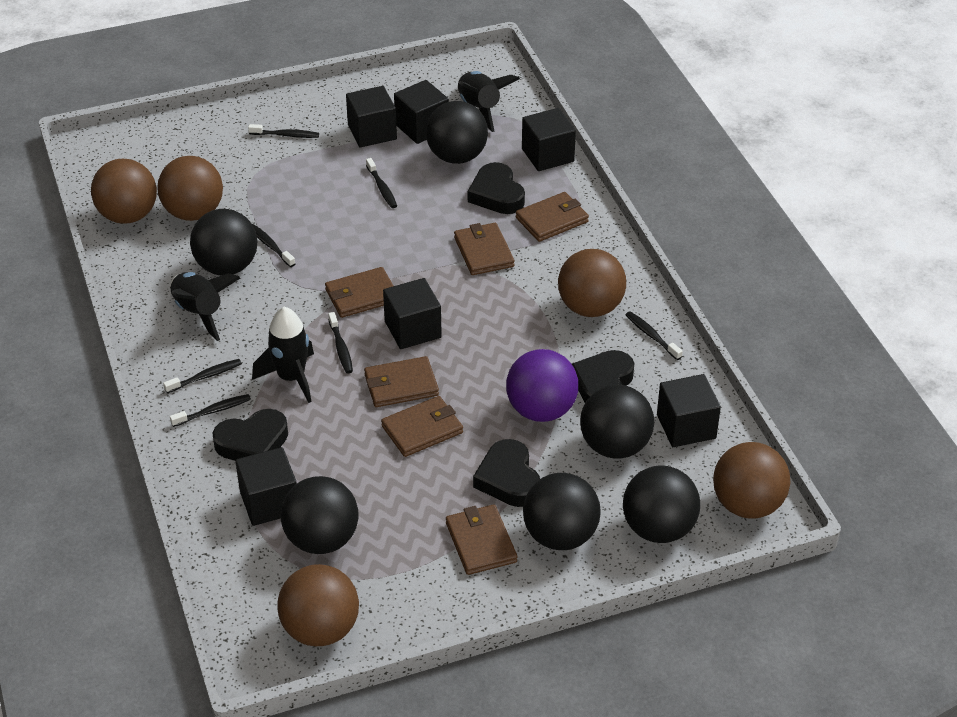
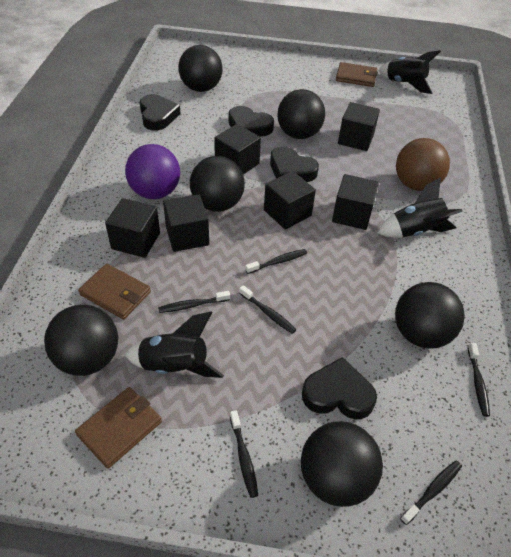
black toothbrush: 7 -> 6
brown ball: 5 -> 1
brown wallet: 6 -> 3

